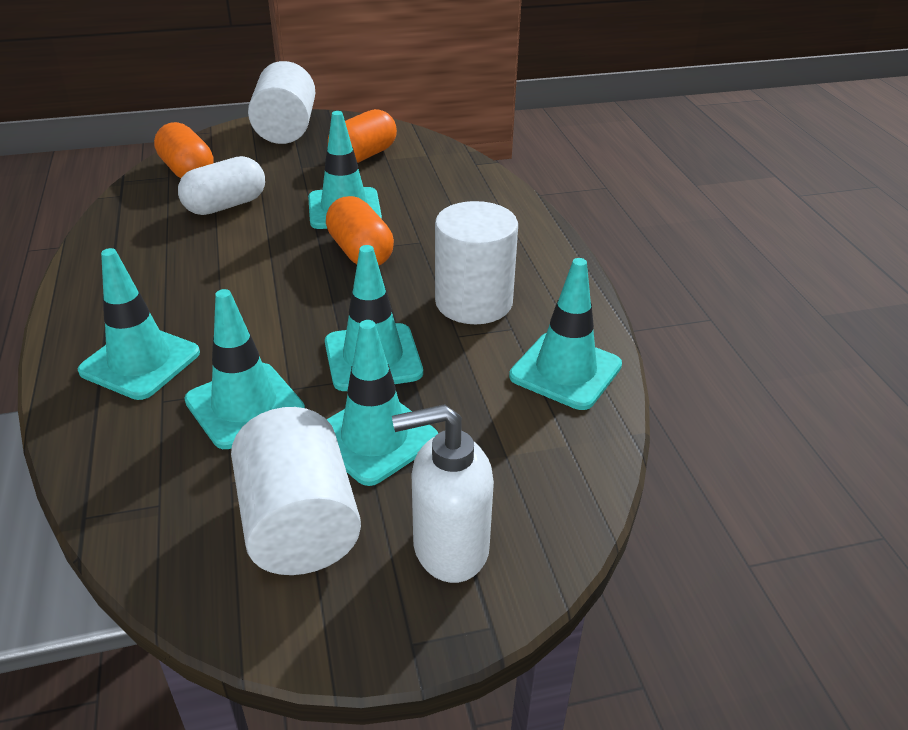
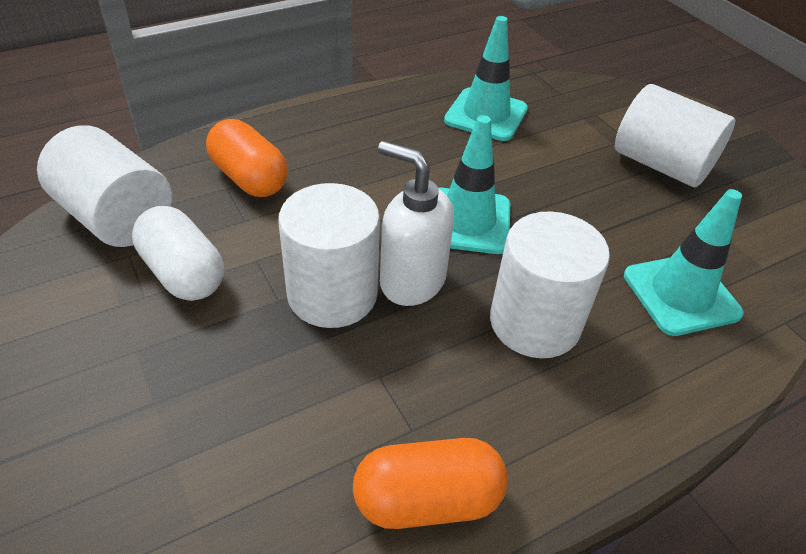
orange capsule: 3 -> 2
turquoise traffic cone: 6 -> 3
white cylinder: 3 -> 4

